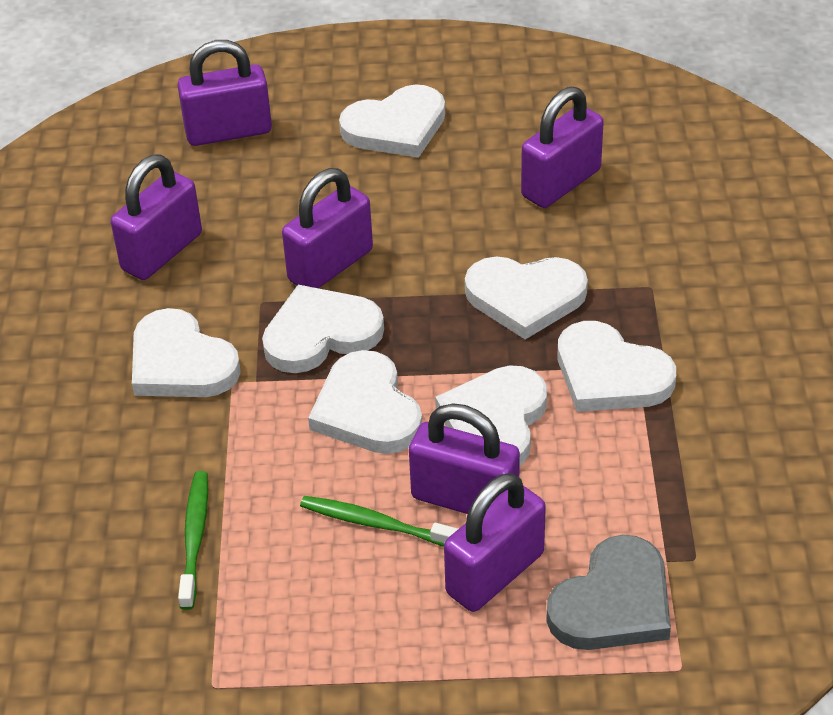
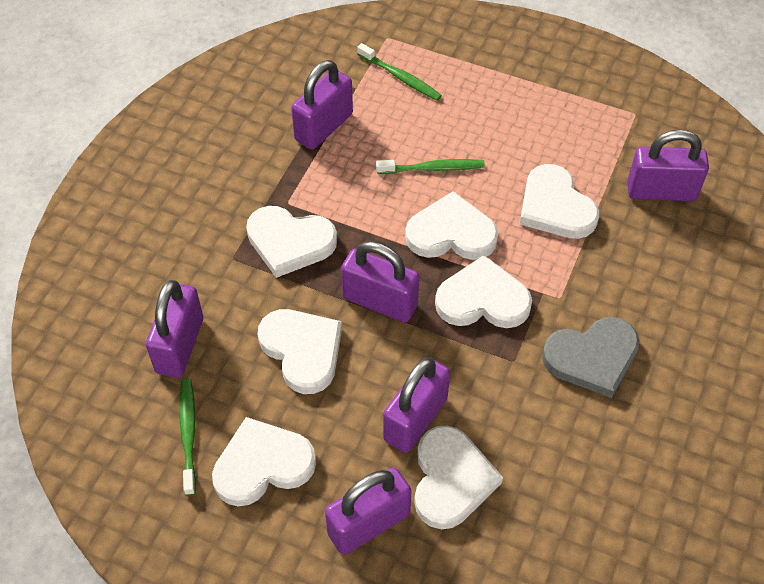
green toothbrush: 2 -> 3

